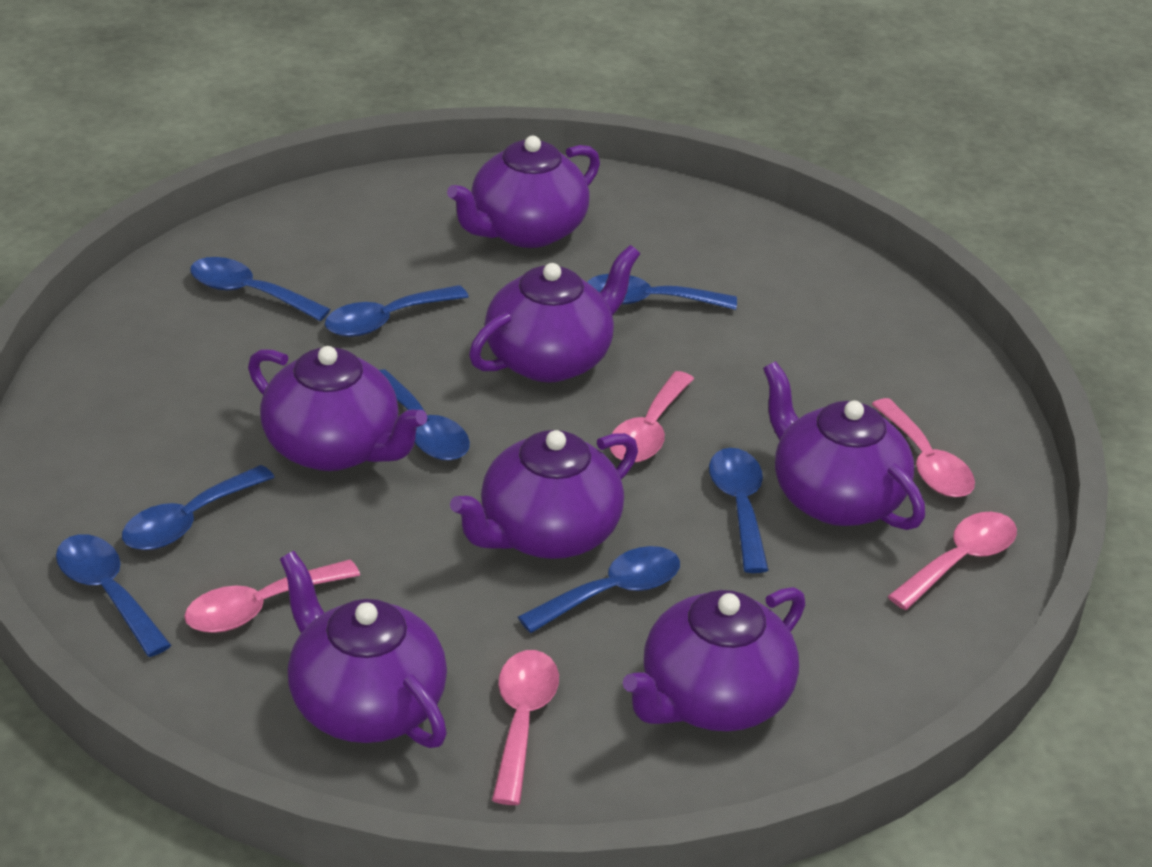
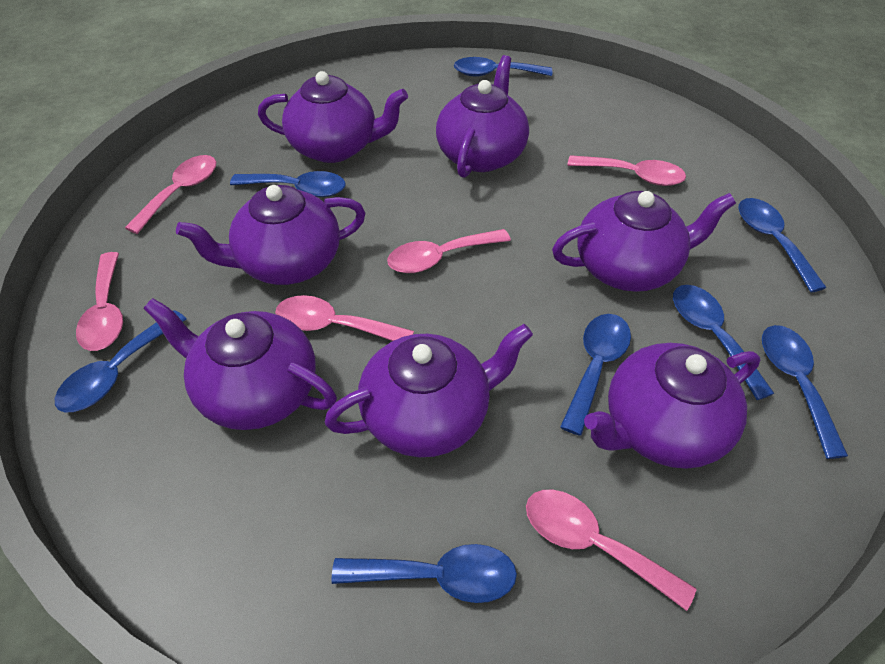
pink spoon: 5 -> 6

